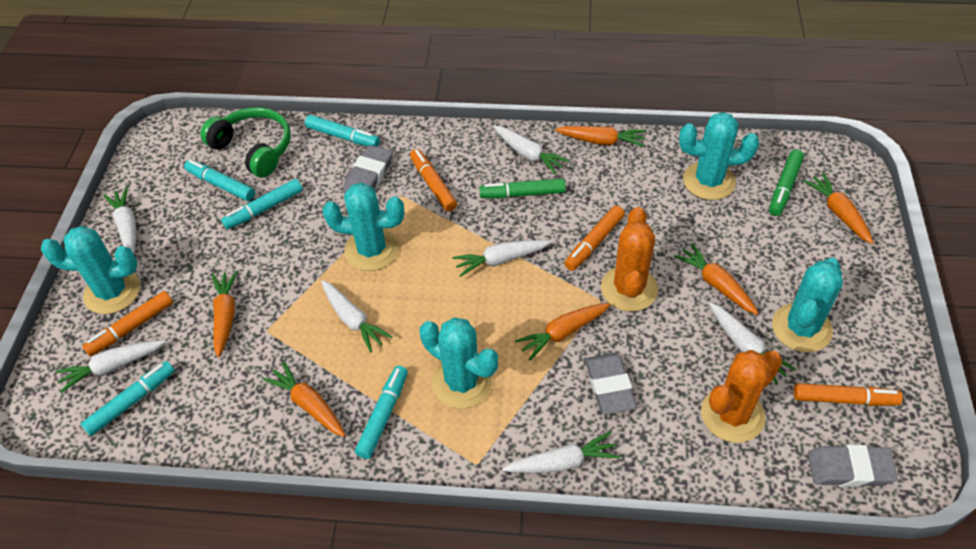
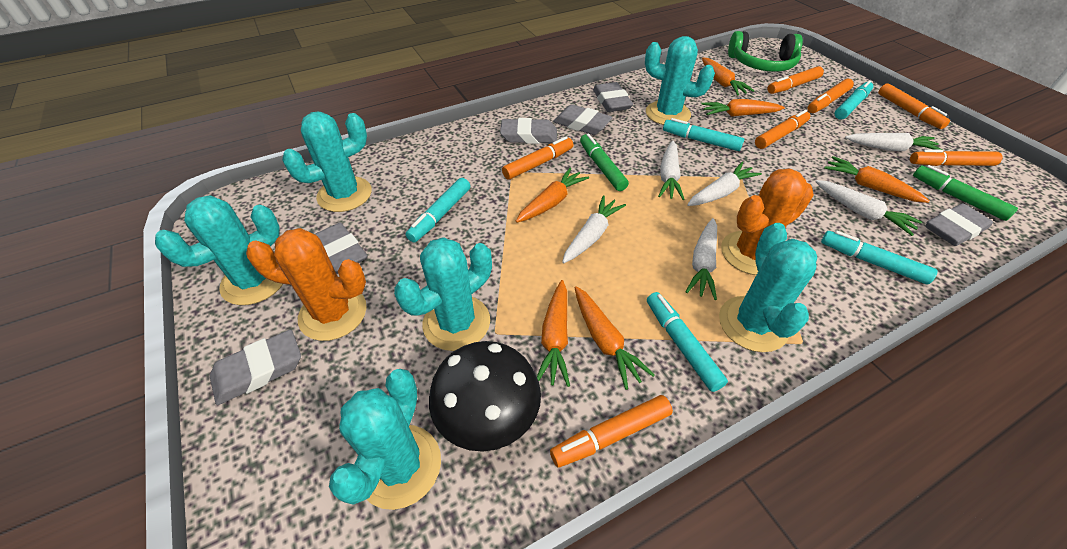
black mushroom: 0 -> 1
grey eraser: 3 -> 6
orange marker: 4 -> 7
turquoise cactus: 5 -> 6
white carrot: 7 -> 6

